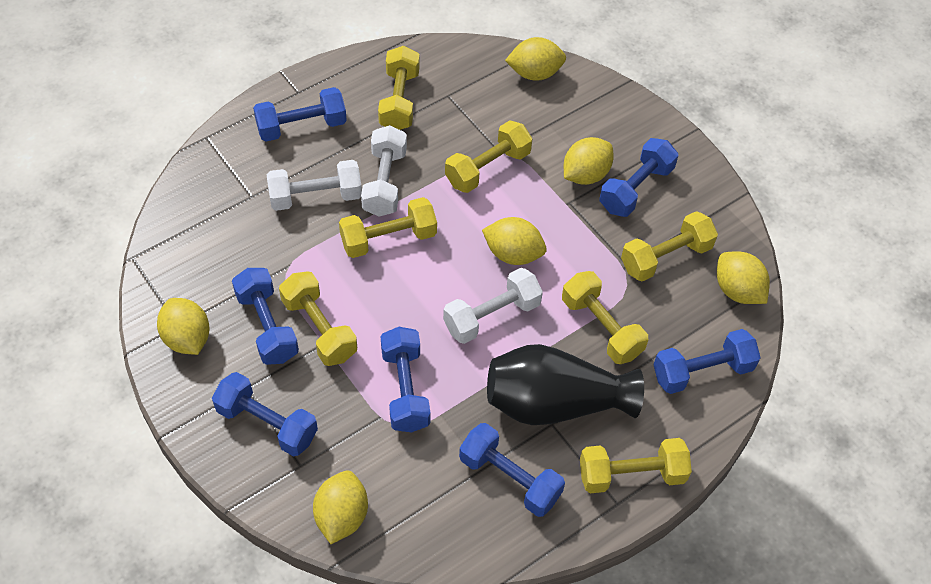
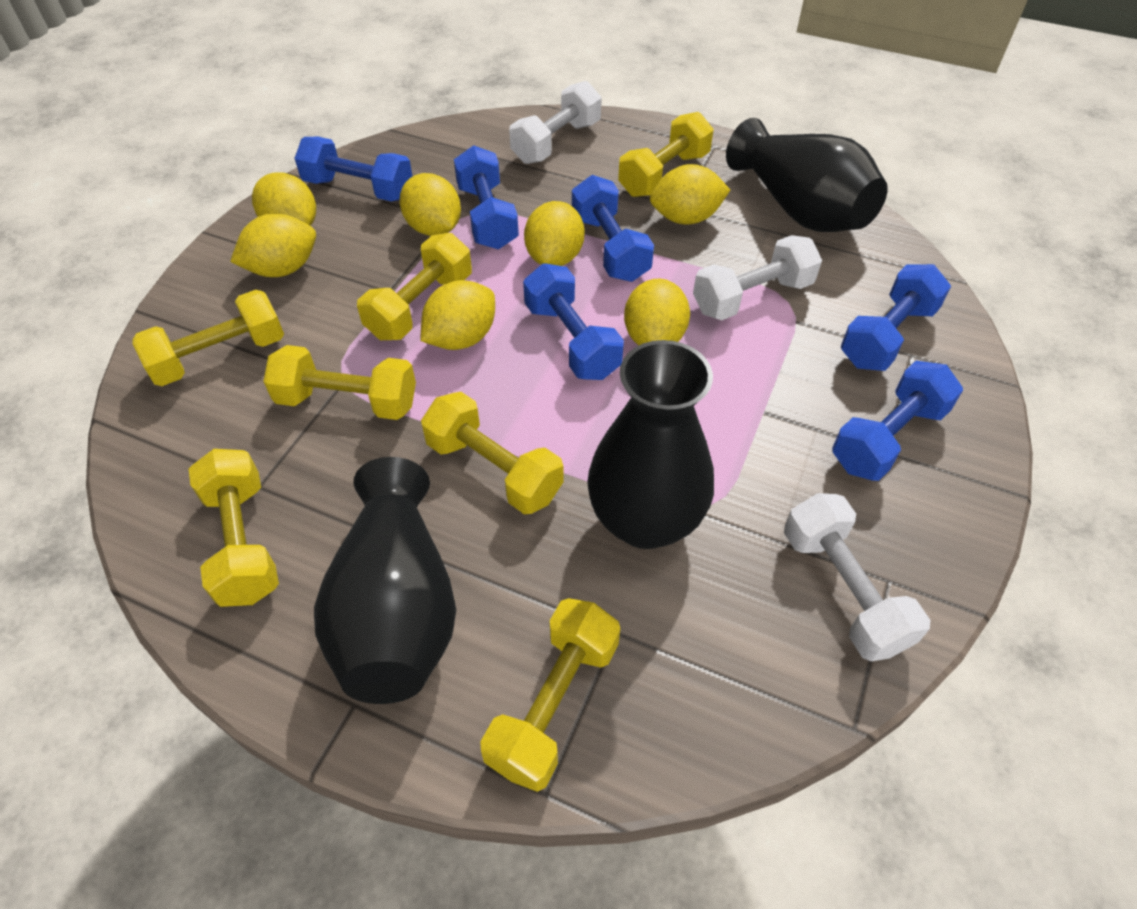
black vase: 1 -> 3
blue dumbbell: 7 -> 6
yellow lemon: 6 -> 7

